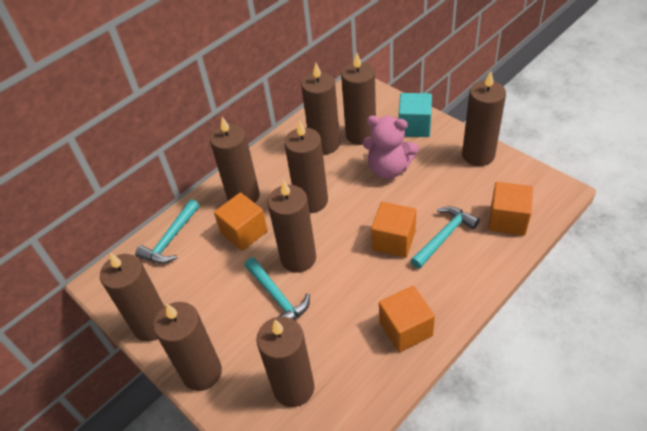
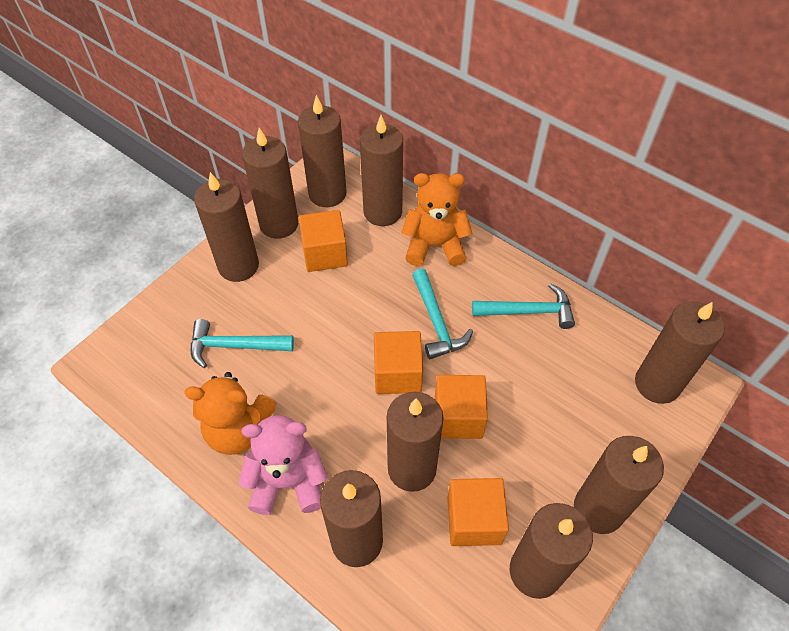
orange teddy bear: 0 -> 2
turquoise cube: 1 -> 0

